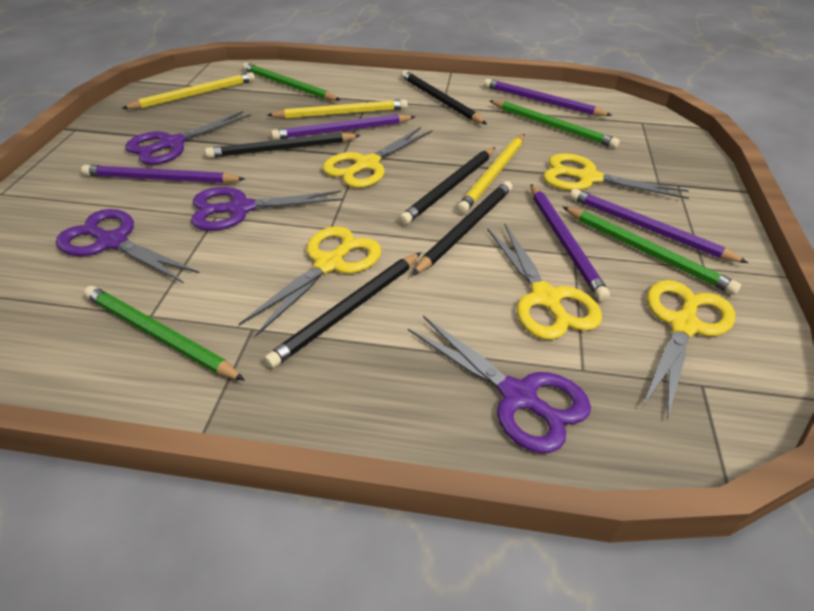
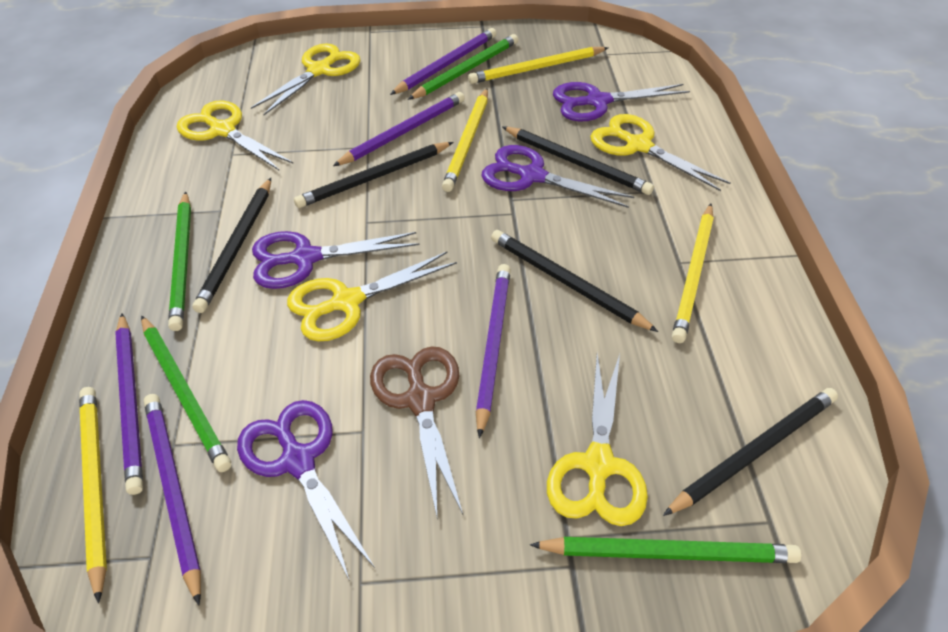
brown scissors: 0 -> 1
yellow pencil: 3 -> 4

